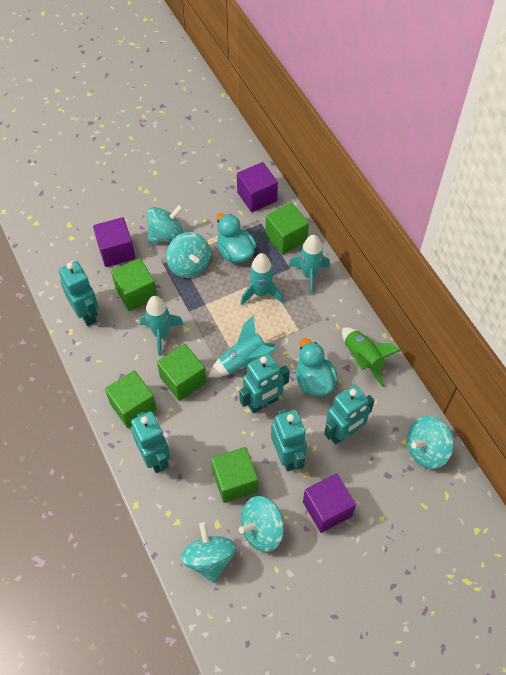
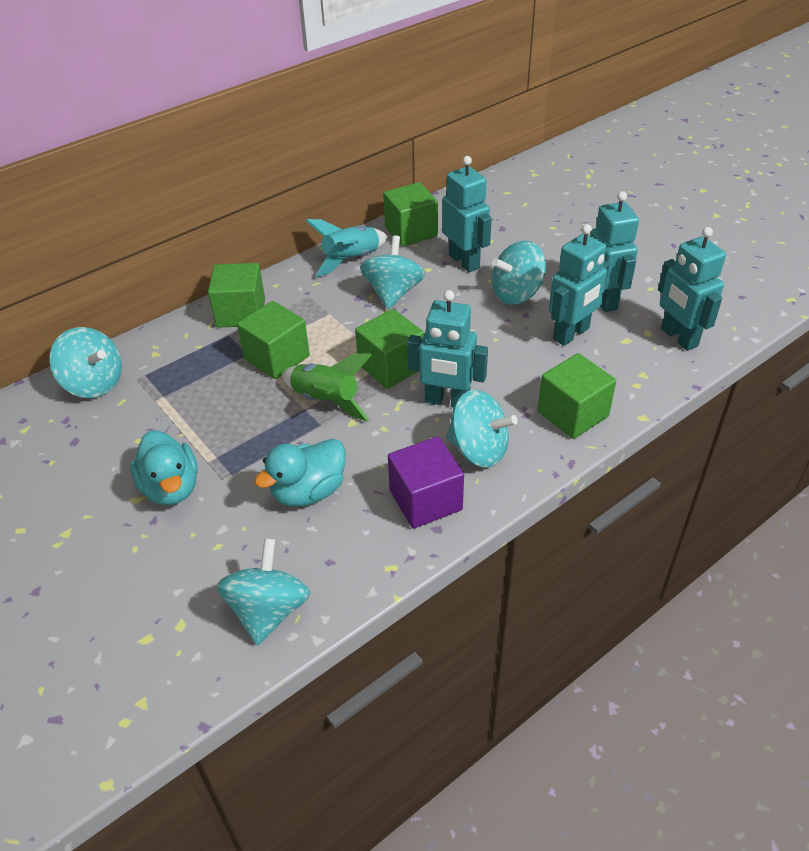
purple cube: 3 -> 1
turquoise rocket: 4 -> 1

